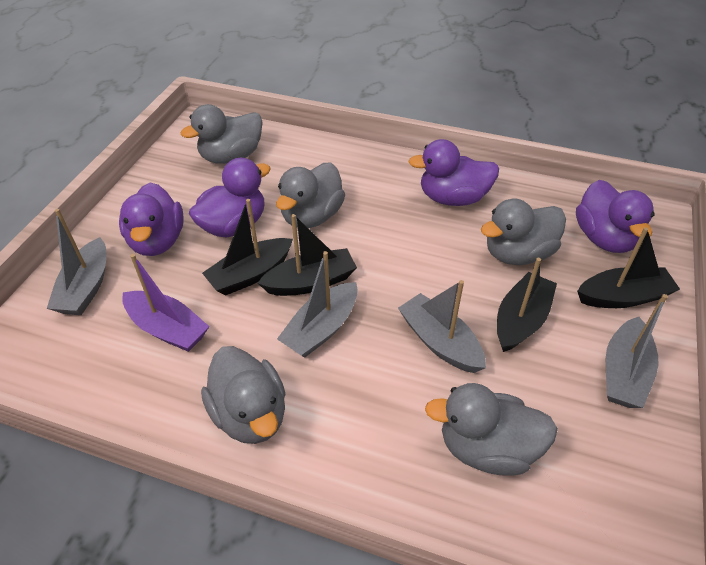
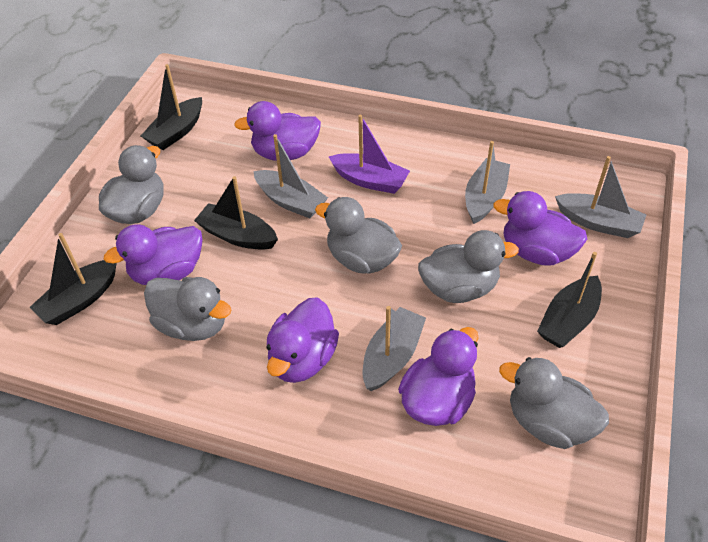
purple duck: 4 -> 5

